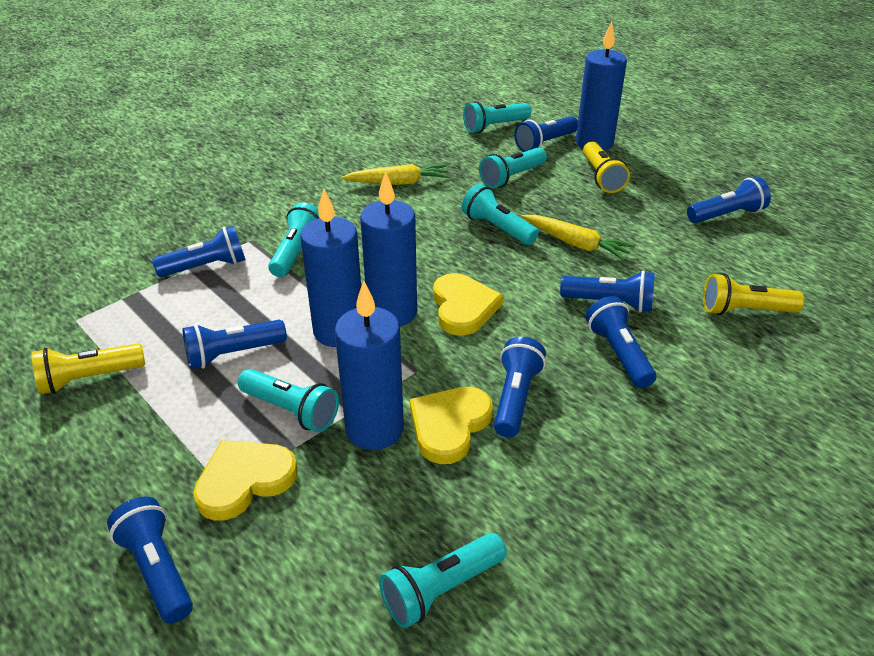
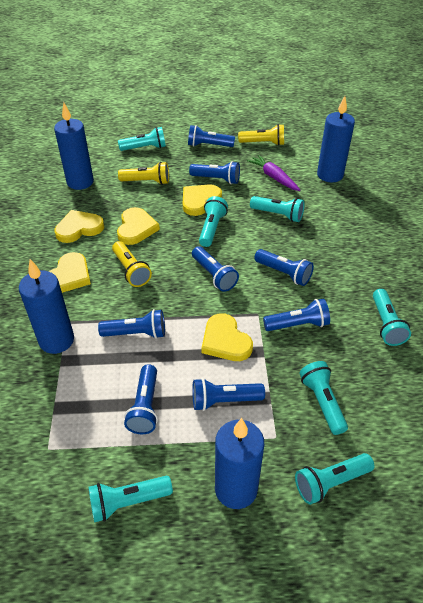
purple carrot: 0 -> 1
turquoise flashlight: 6 -> 7
yellow carrot: 2 -> 0
yellow heart: 3 -> 5

